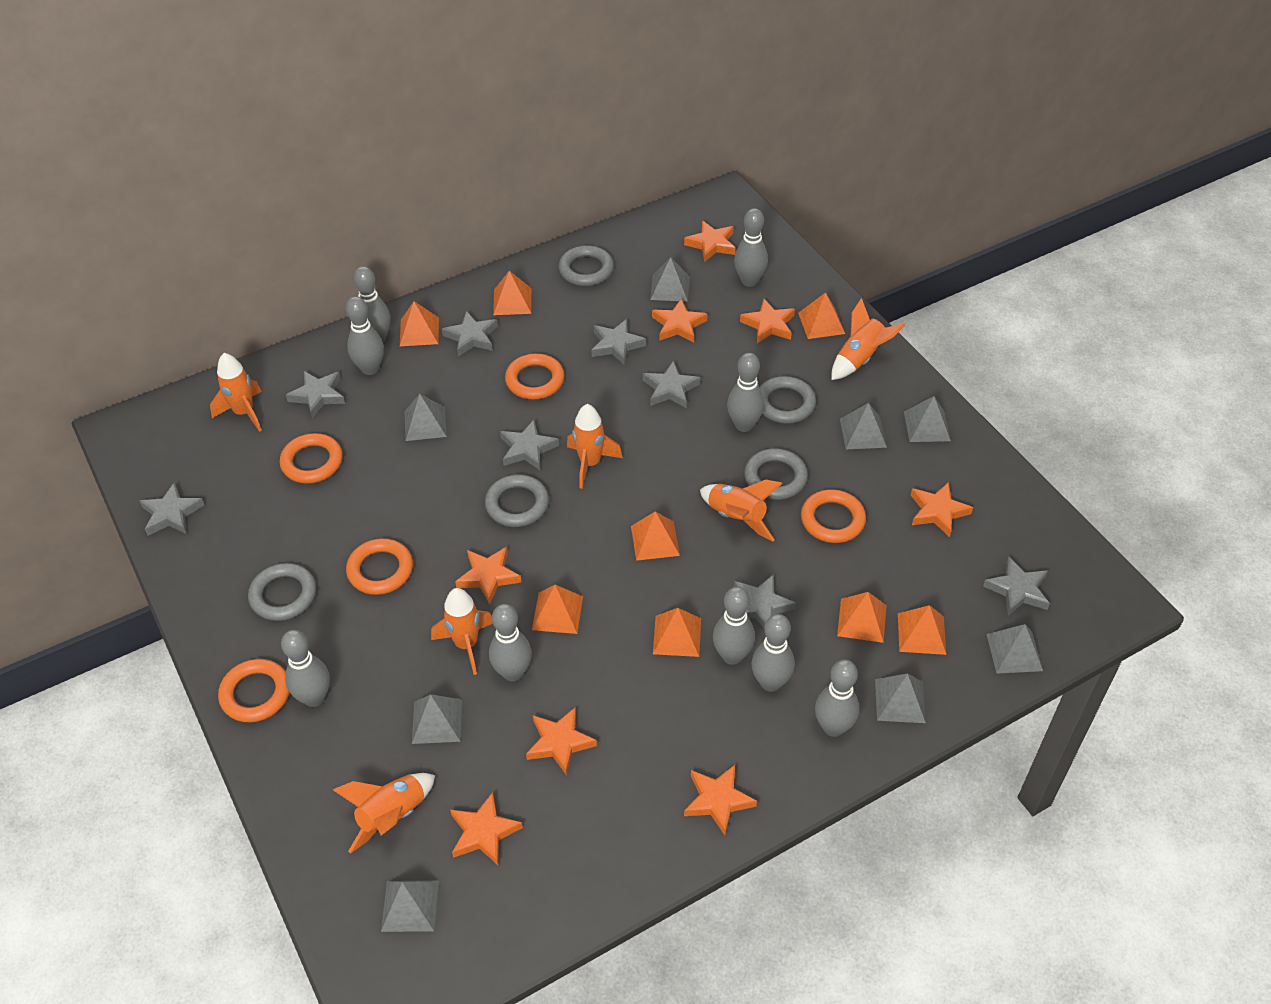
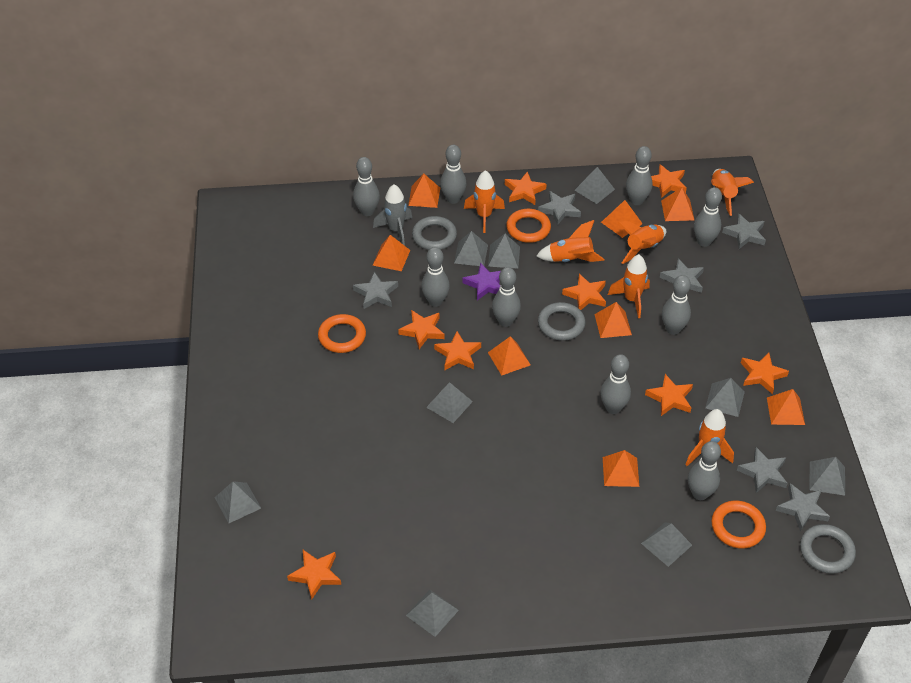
grey pyramid: 8 -> 9
grey ring: 5 -> 3
grey rocket: 0 -> 1
grey star: 8 -> 6
orange ring: 5 -> 3
purple star: 0 -> 1

